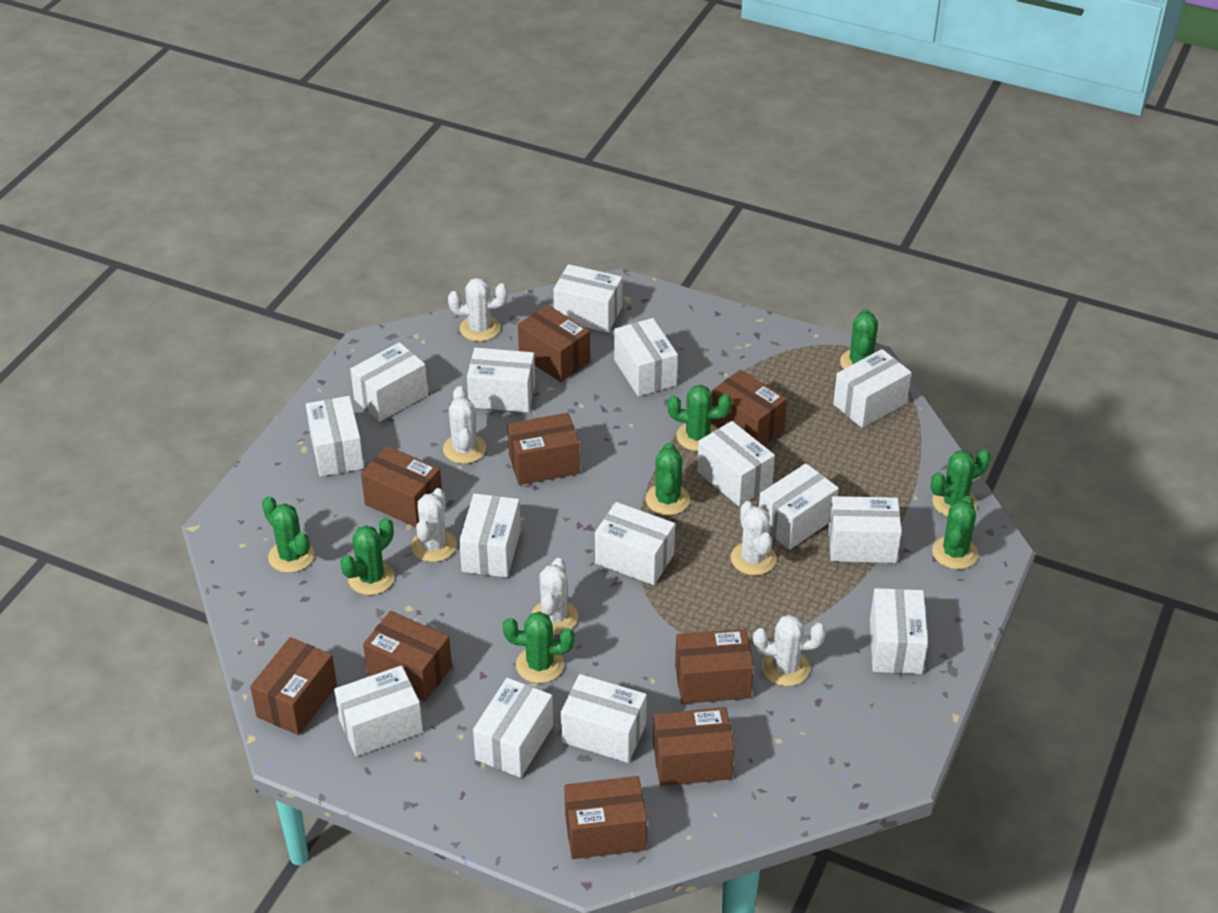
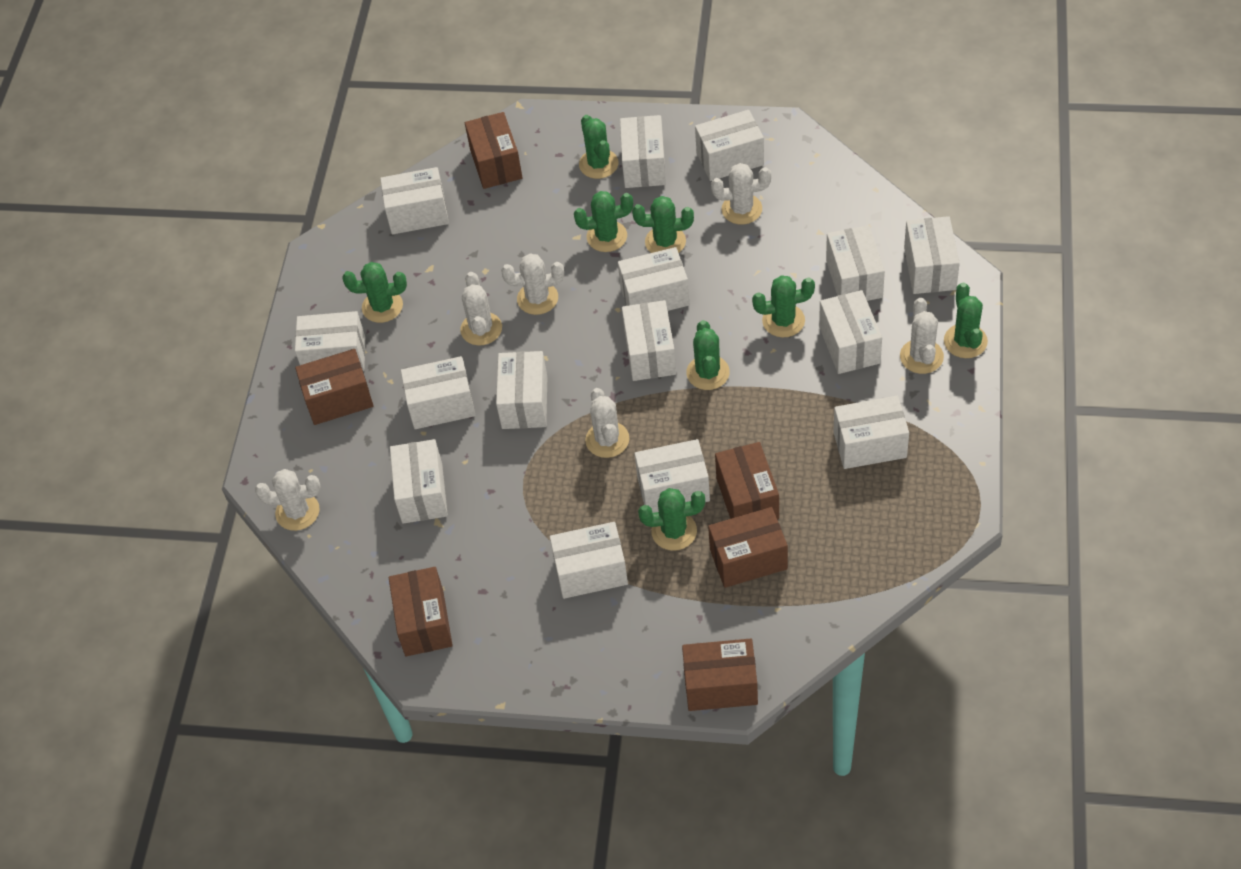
brown box: 9 -> 6

